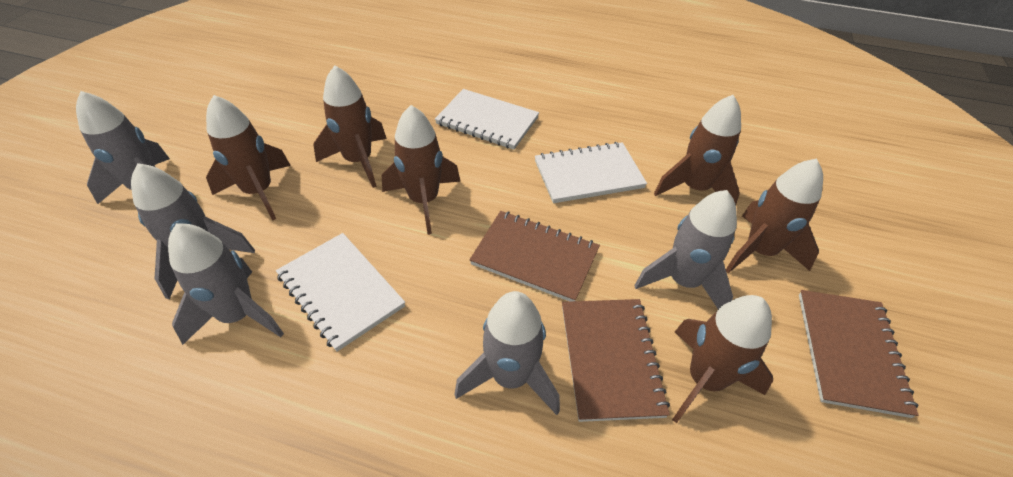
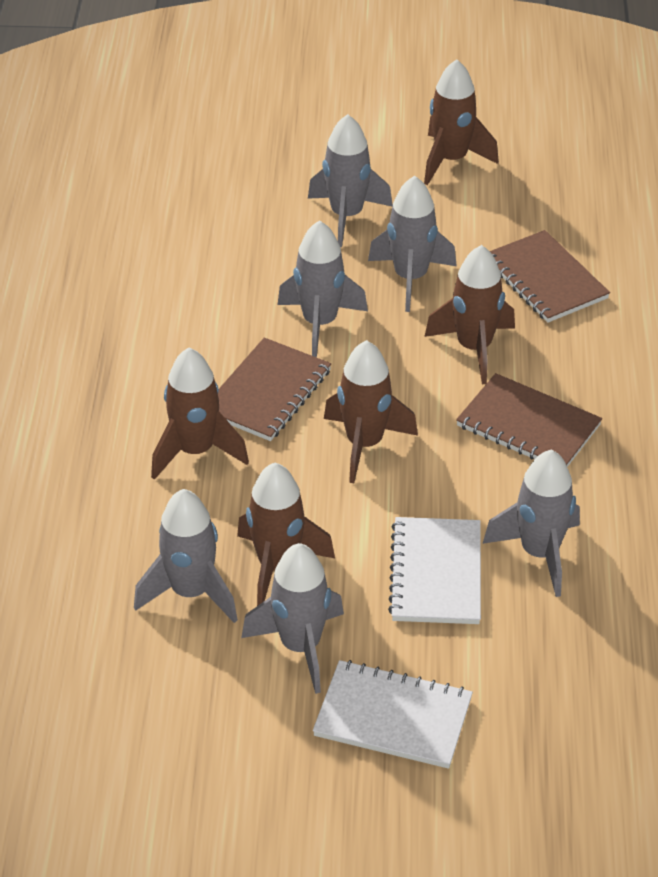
brown rocket: 6 -> 5
grey rocket: 5 -> 6
white notebook: 3 -> 2

